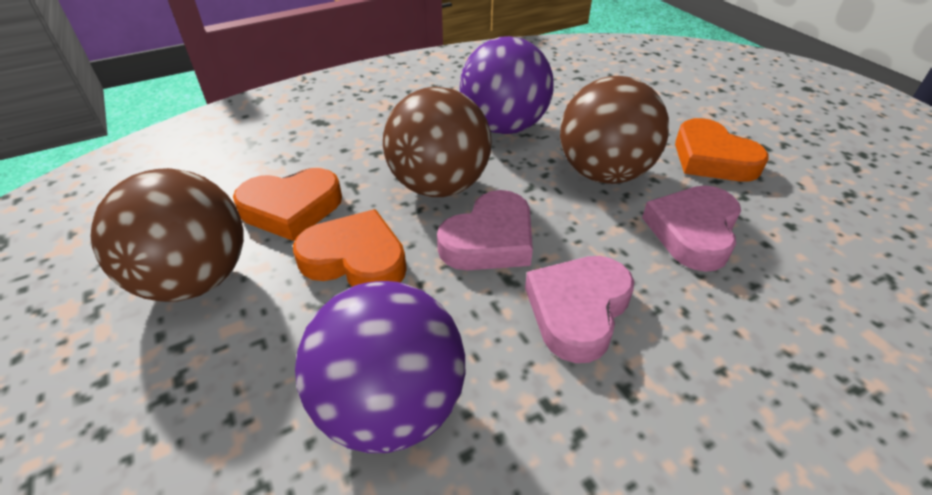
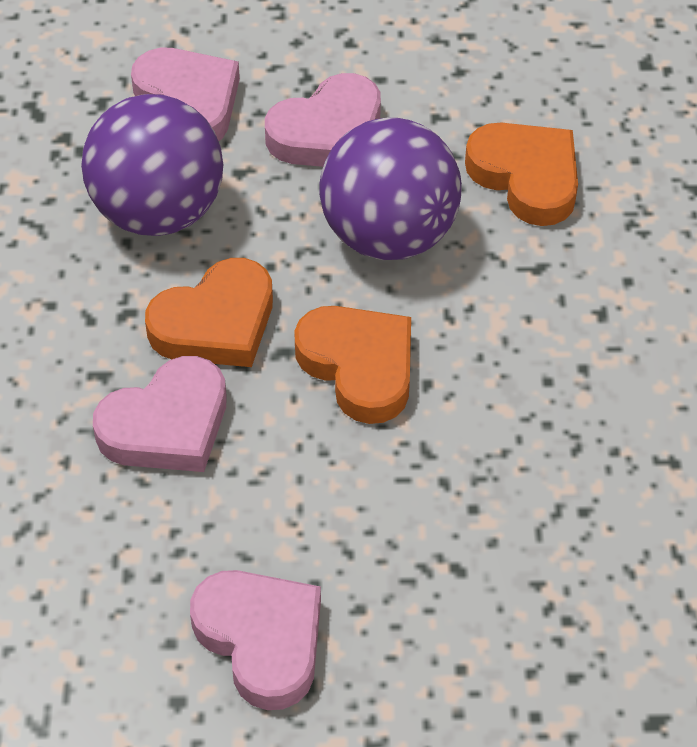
brown ball: 3 -> 0
pink heart: 3 -> 4

